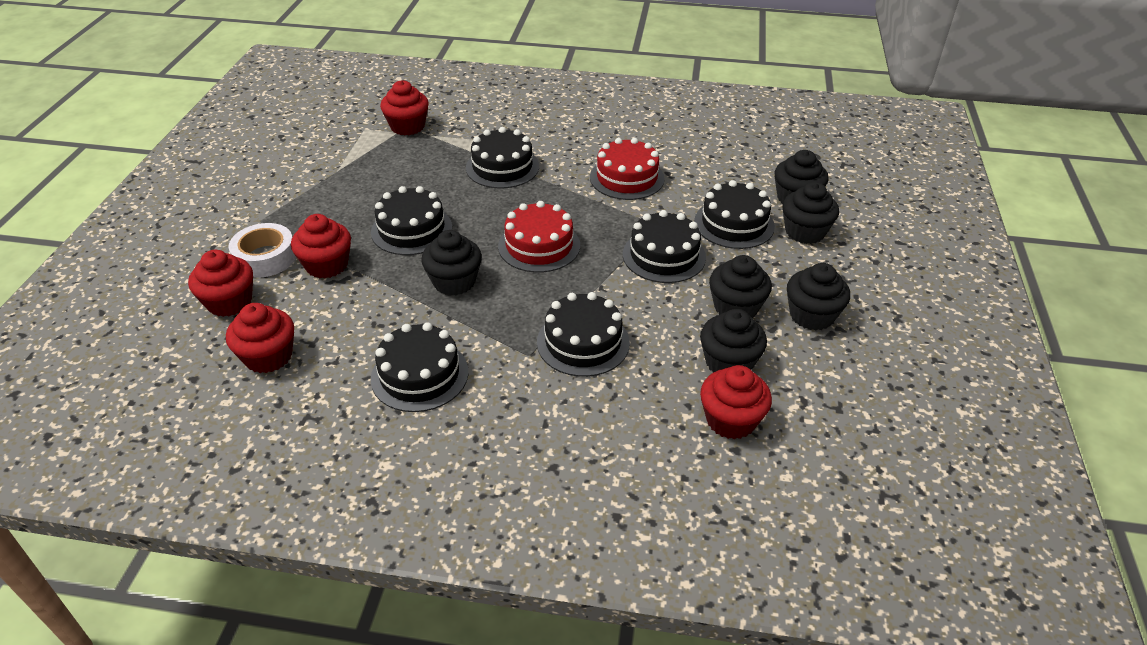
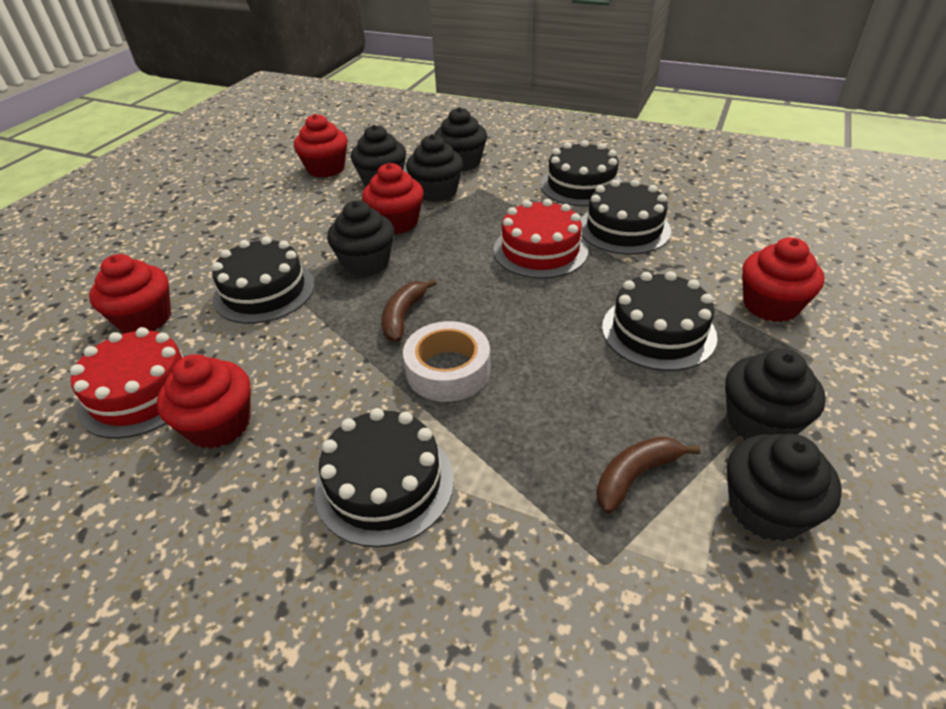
black cake: 6 -> 5
brown banana: 0 -> 2

